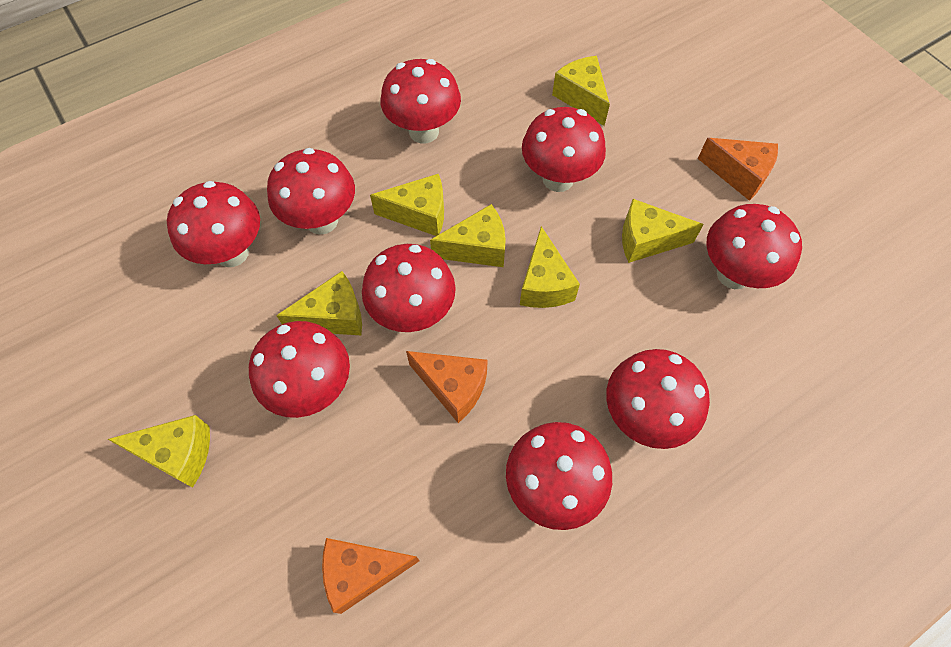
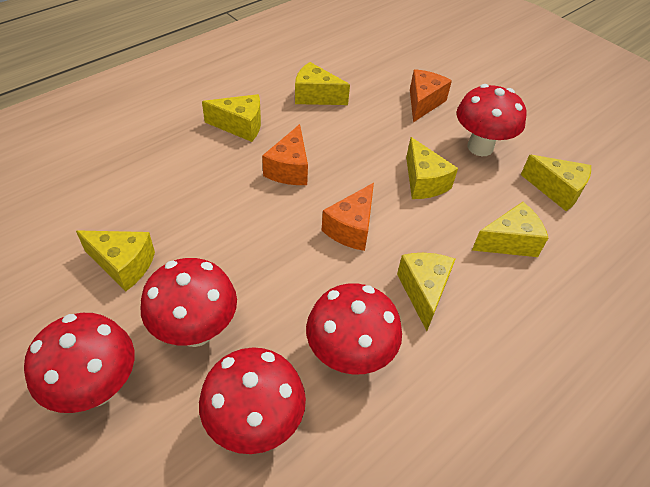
red mushroom: 9 -> 5

